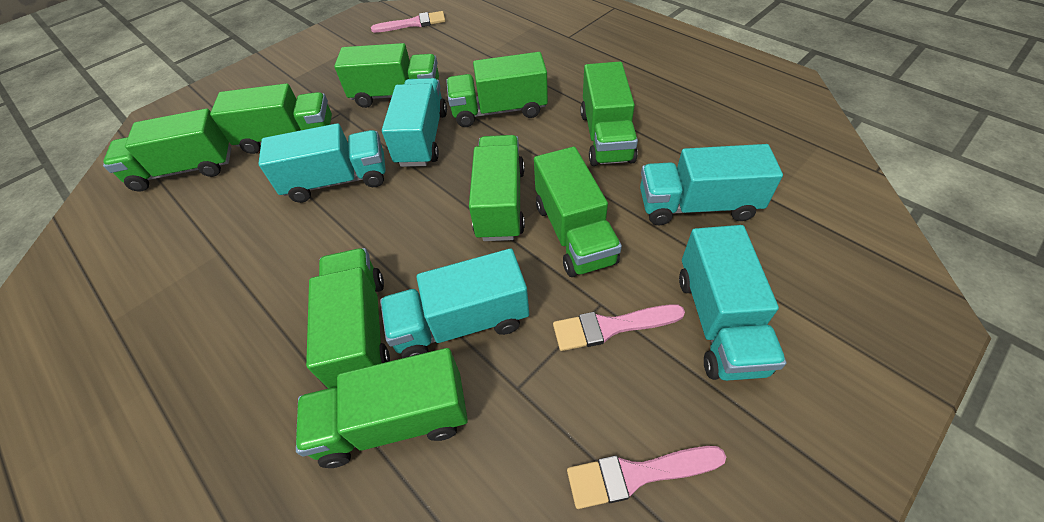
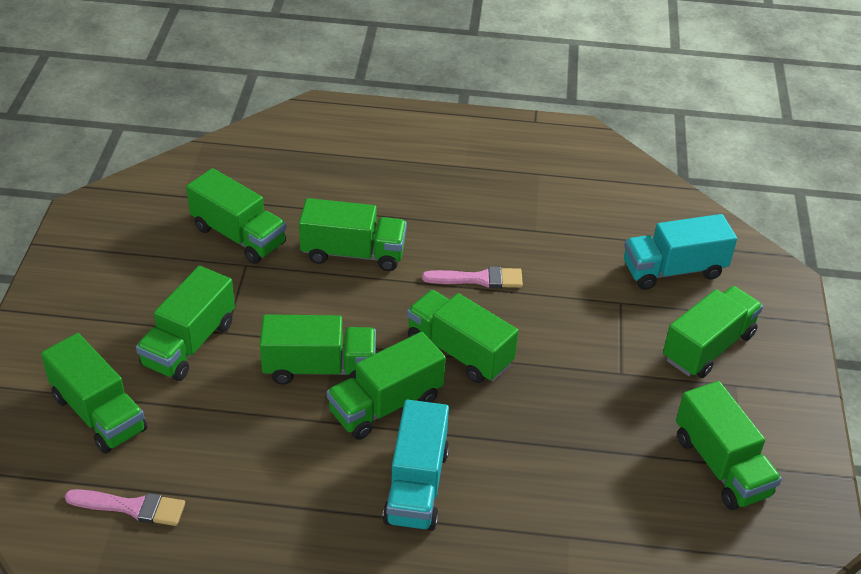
pink brush: 3 -> 2
turquoise truck: 5 -> 2

